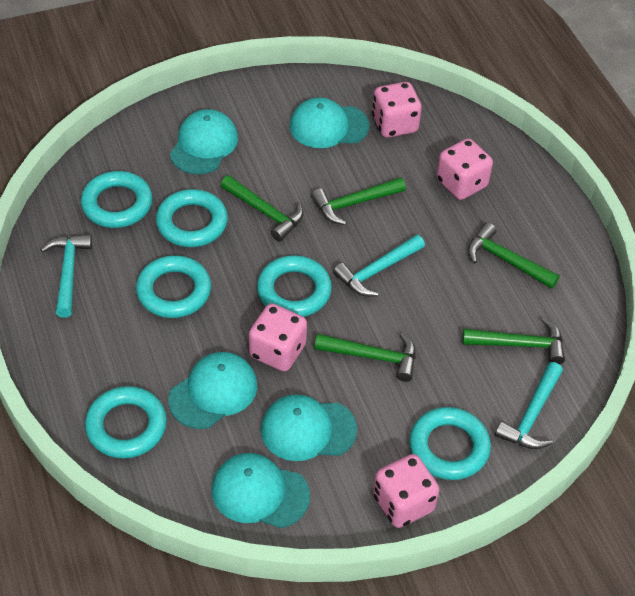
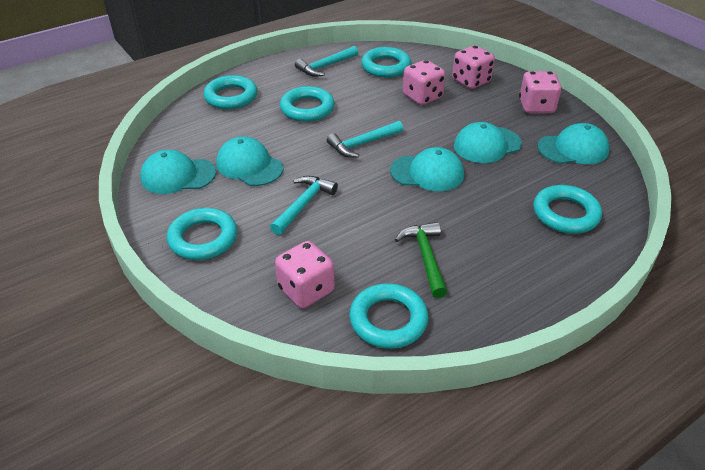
green hammer: 5 -> 1

